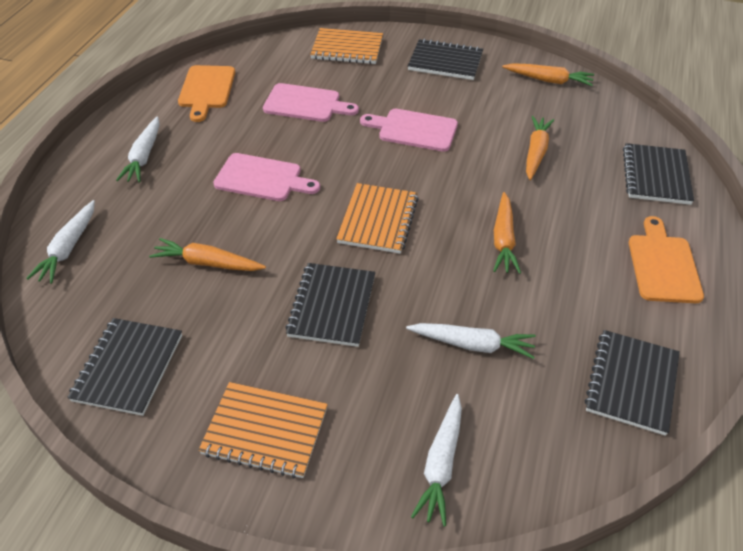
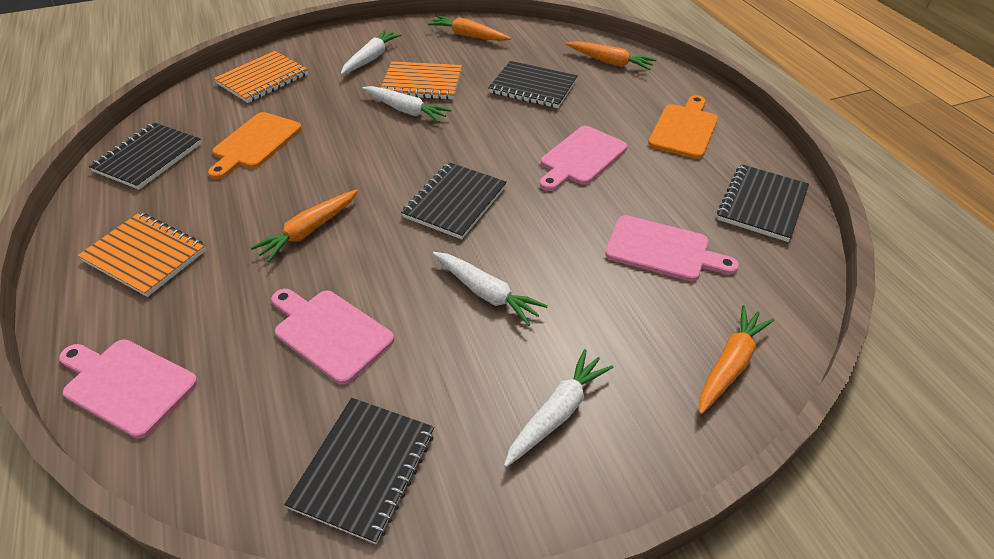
pink cutting board: 3 -> 4

